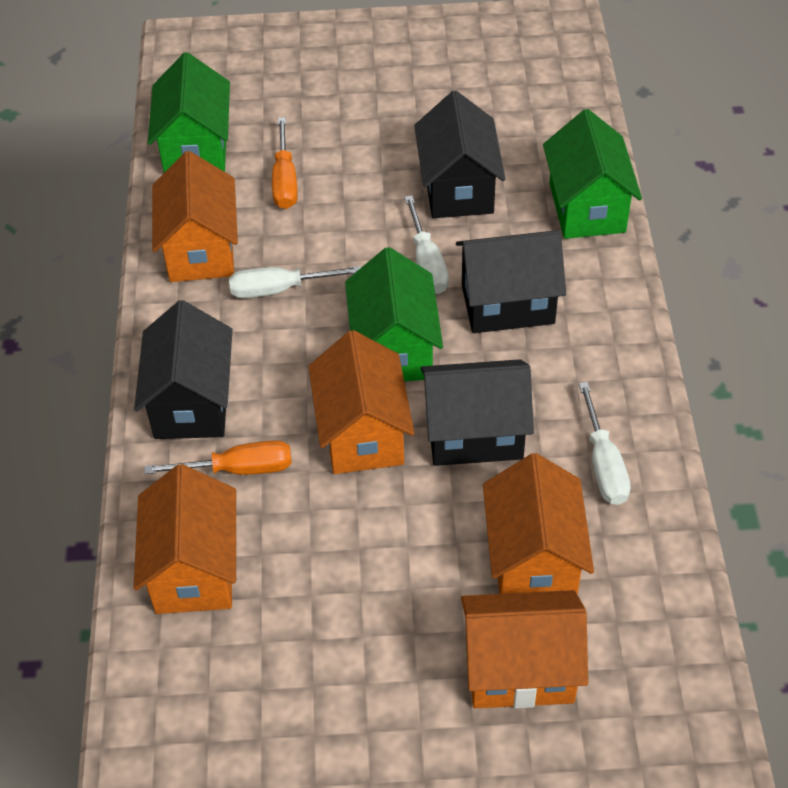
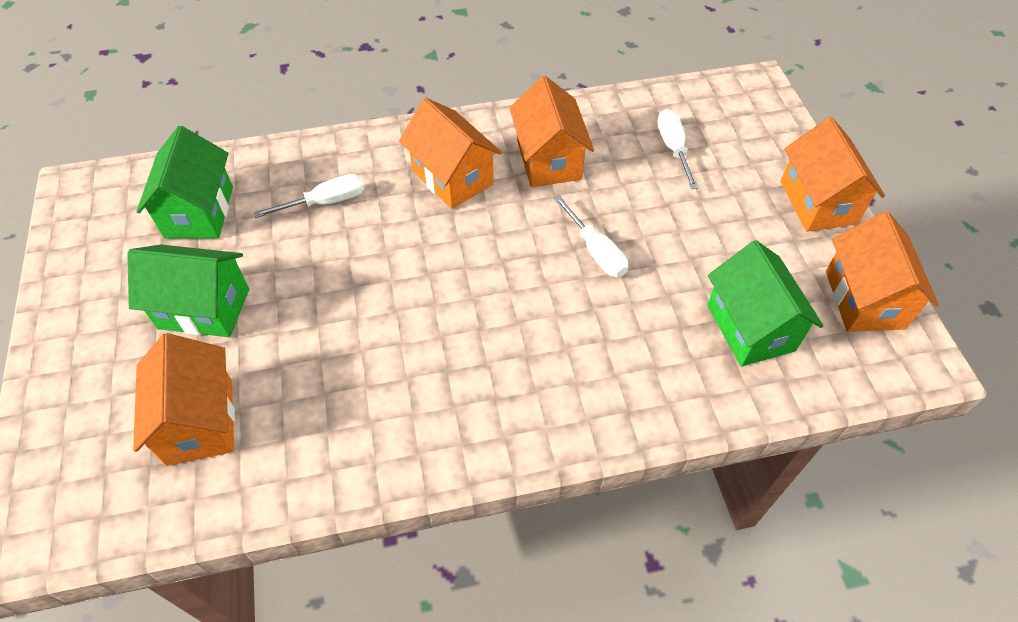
black house: 4 -> 0
orange screwdriver: 2 -> 0

